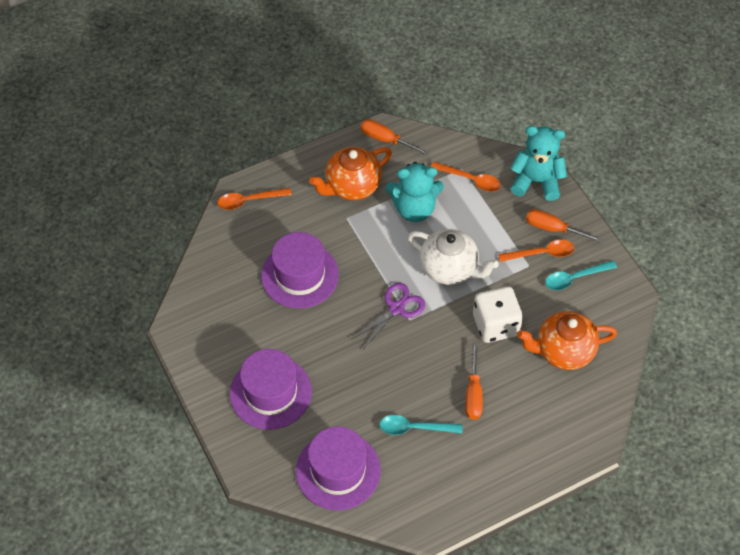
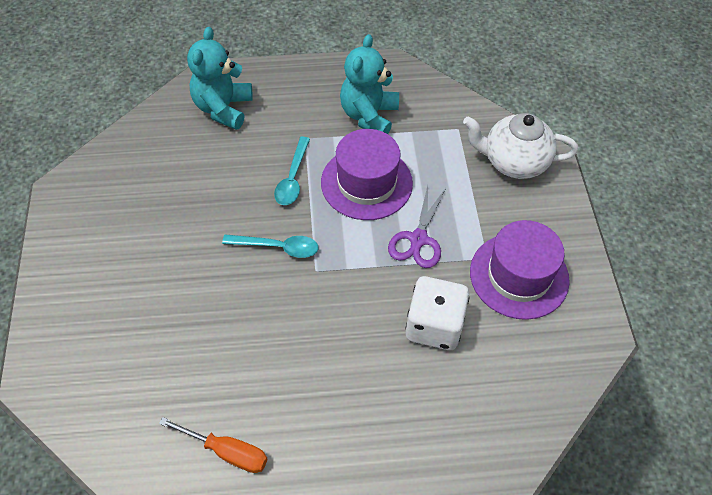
orange screwdriver: 3 -> 1
orange spoon: 3 -> 0
orange teapot: 2 -> 0
purple hat: 3 -> 2

